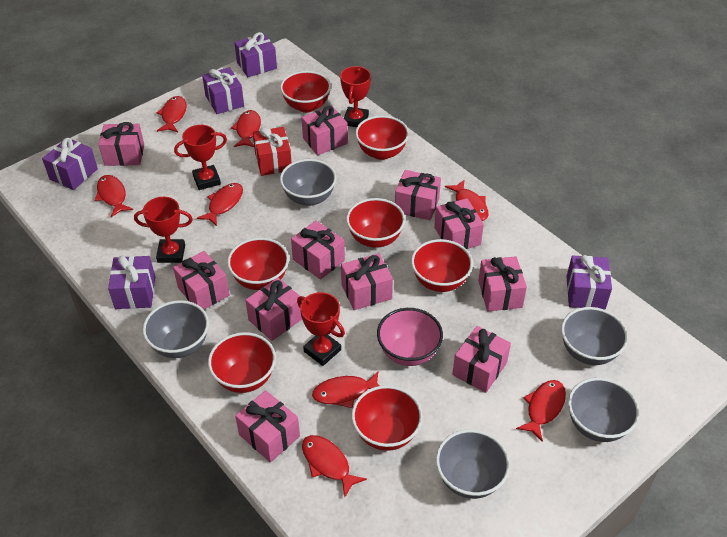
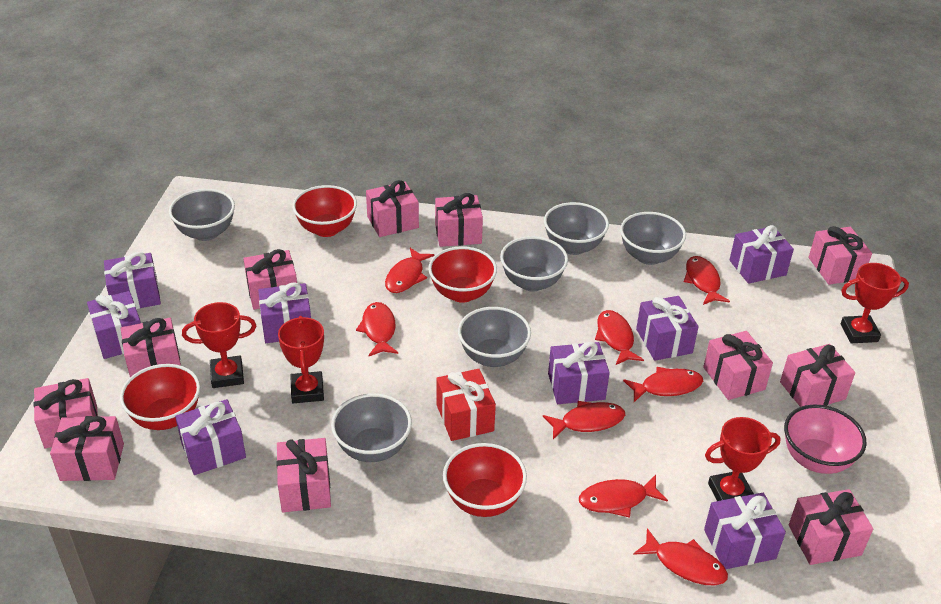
grey bowl: 5 -> 6
purple gift: 5 -> 8
red bowl: 7 -> 4

